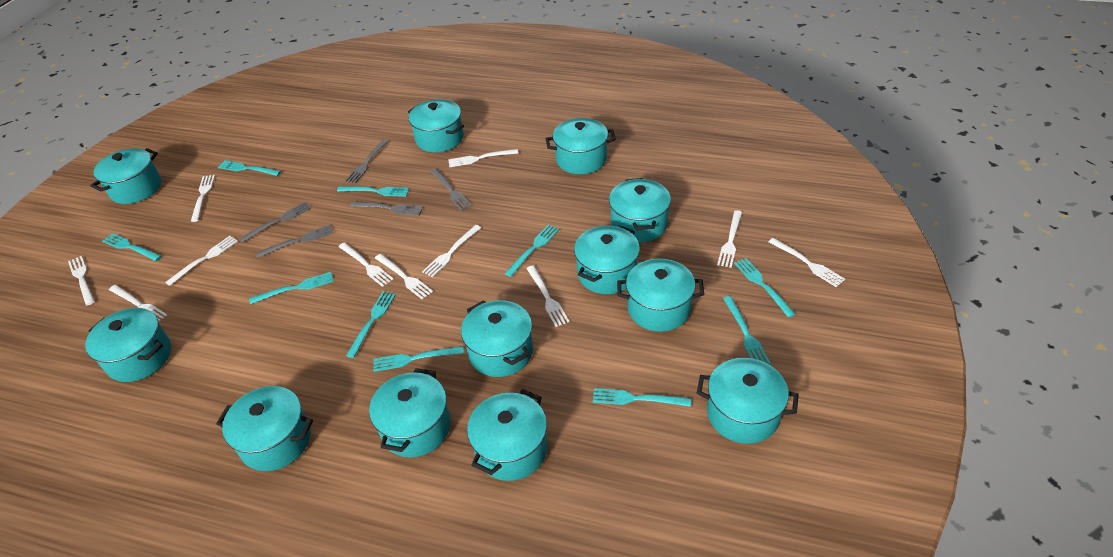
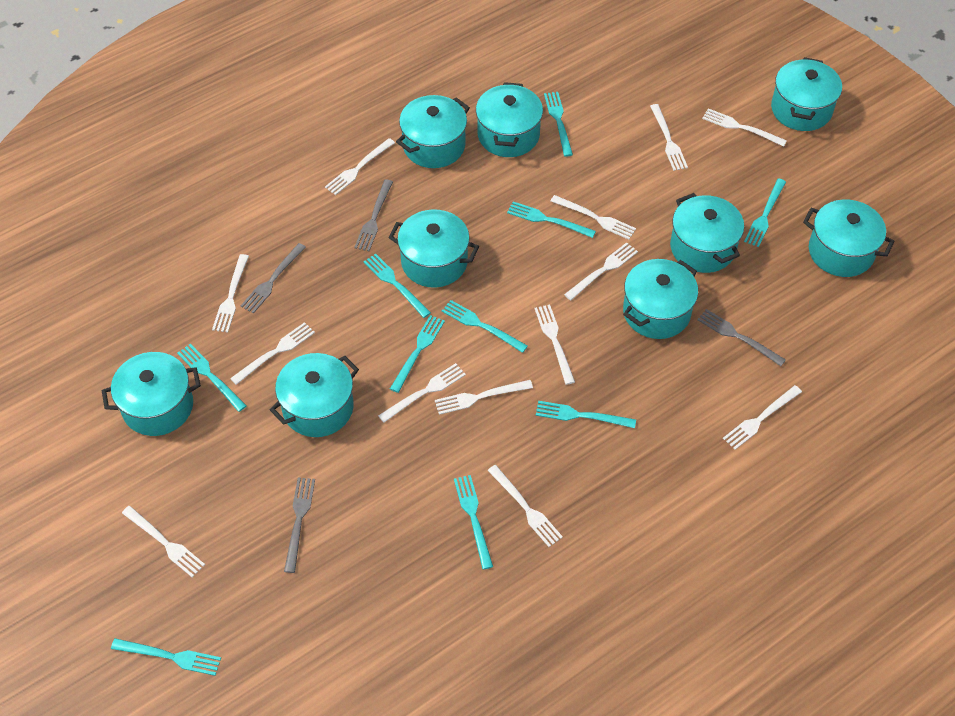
grey fork: 5 -> 4
turquoise pot: 12 -> 9
white fork: 11 -> 13

